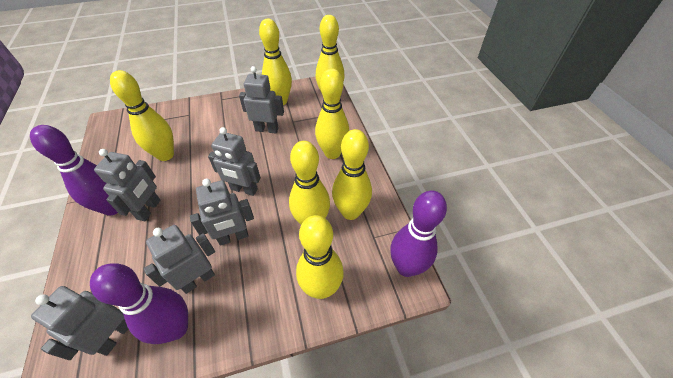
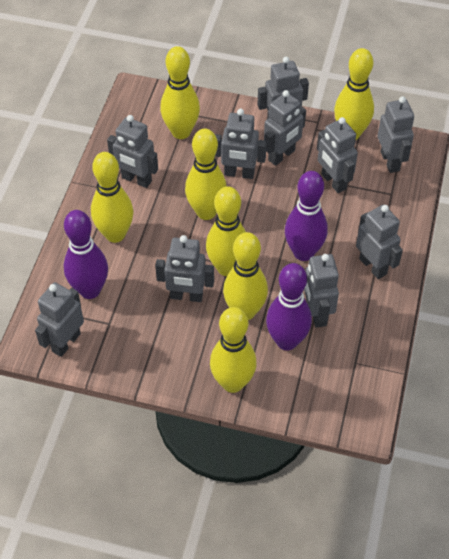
grey robot: 6 -> 10

